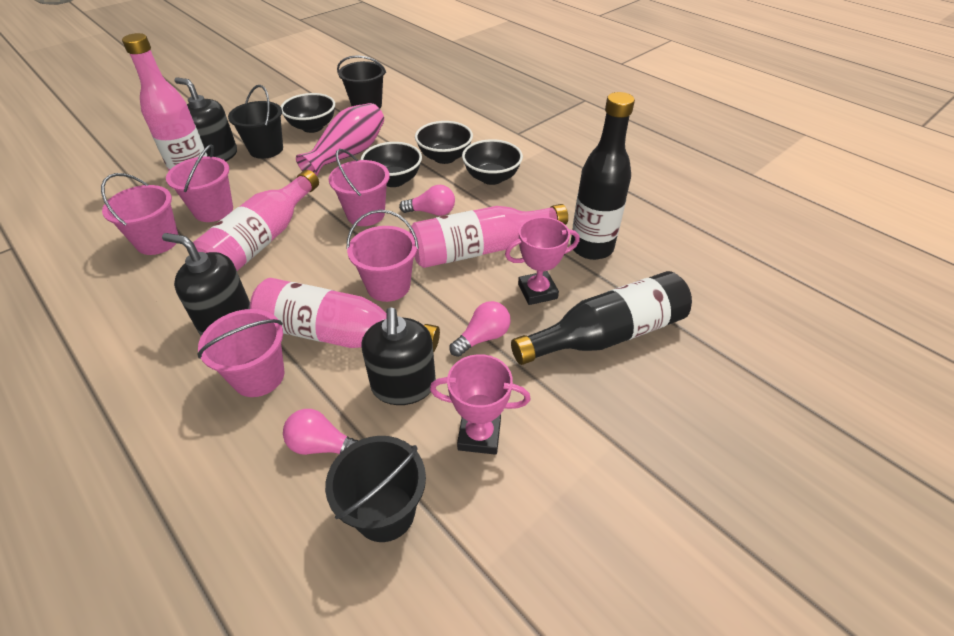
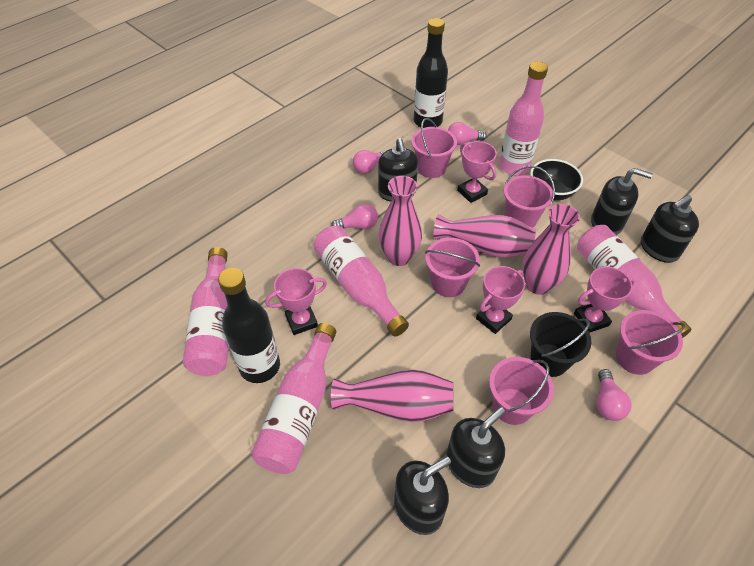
black bowl: 4 -> 1
black bucket: 3 -> 1
black soap dispenser: 3 -> 5
pink bottle: 4 -> 5
pink light bulb: 3 -> 4
pink trophy: 2 -> 4
pink vase: 1 -> 4

